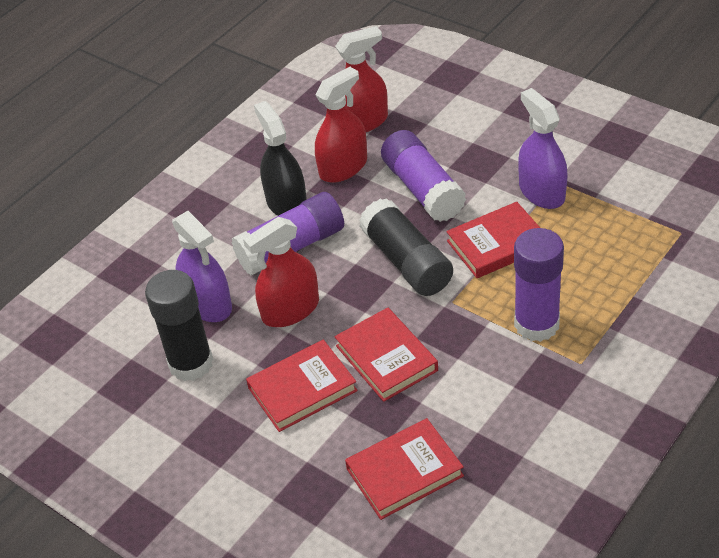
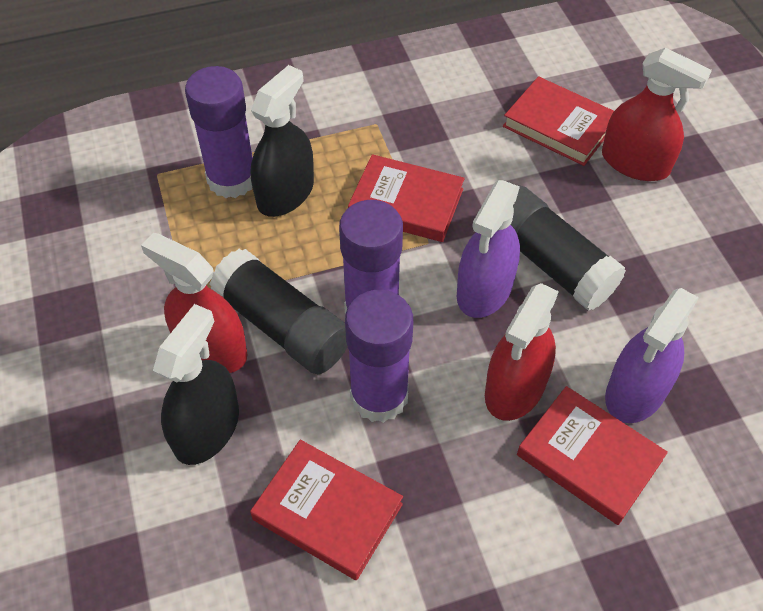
black spray bottle: 1 -> 2

